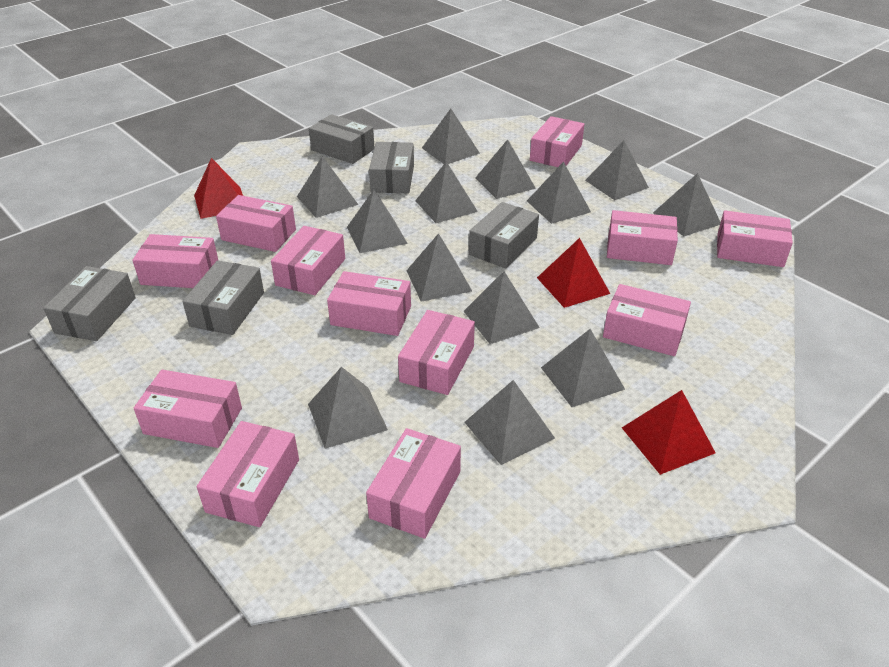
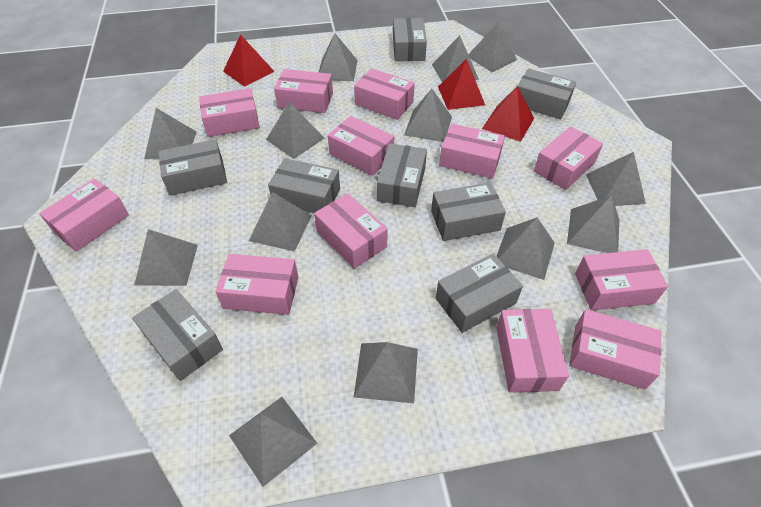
grey box: 5 -> 8

